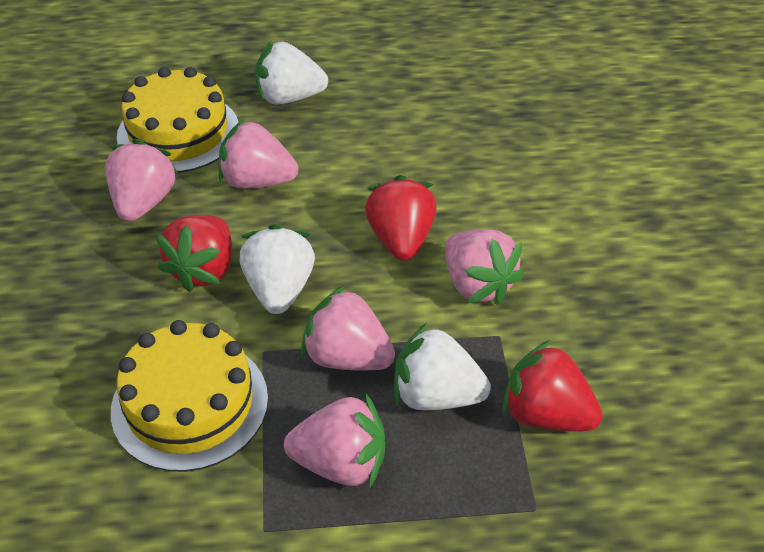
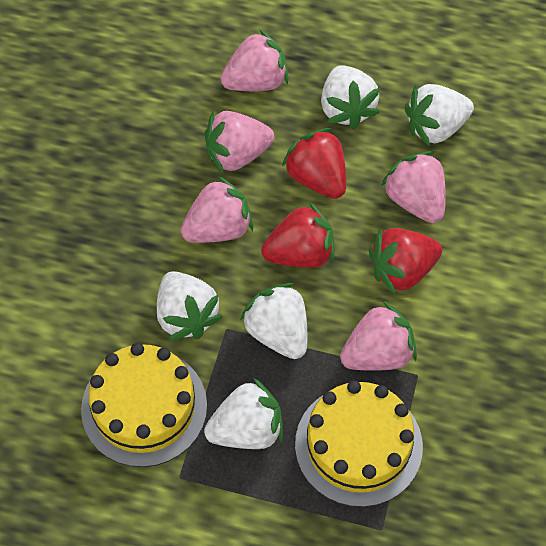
white strawberry: 3 -> 5

